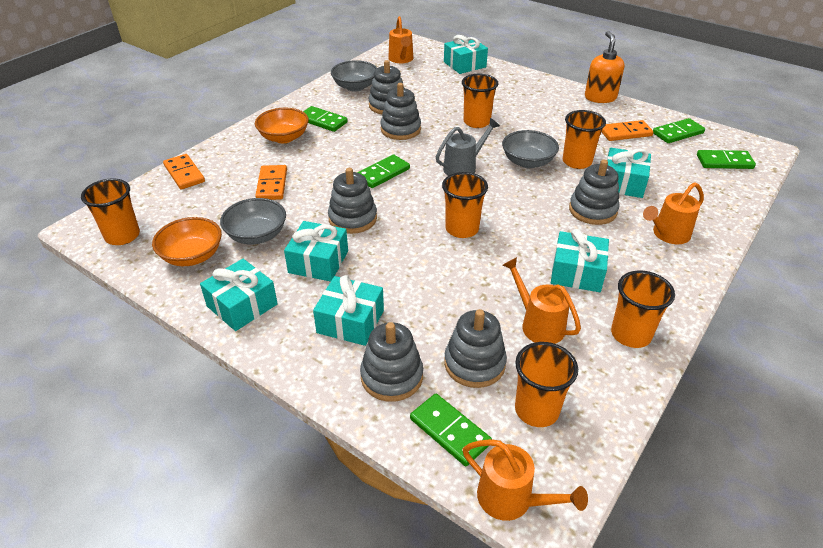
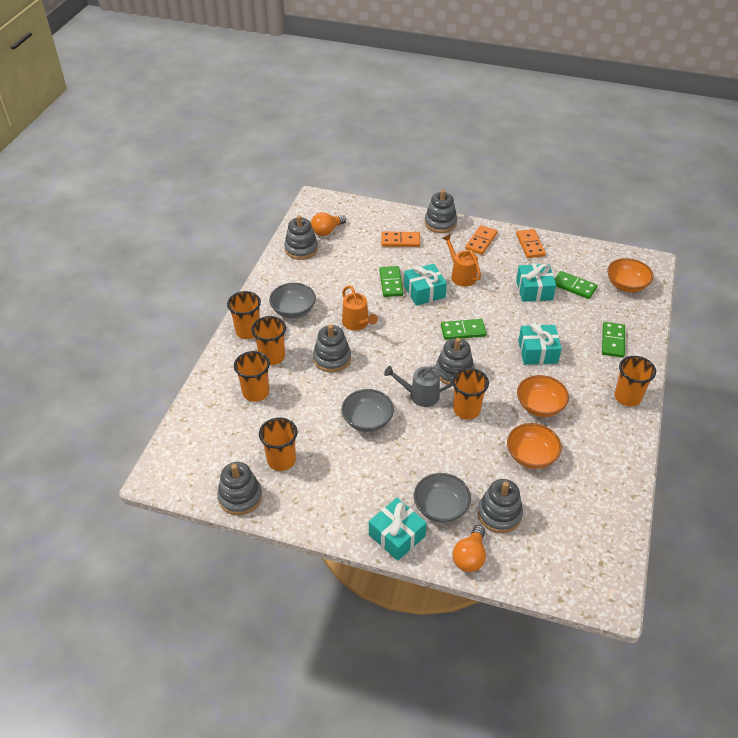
green domino: 5 -> 4
orange bowl: 2 -> 3
orange light bulb: 0 -> 2
orange soap dispenser: 1 -> 0
orange watering can: 4 -> 2
turquoise gift: 6 -> 4

